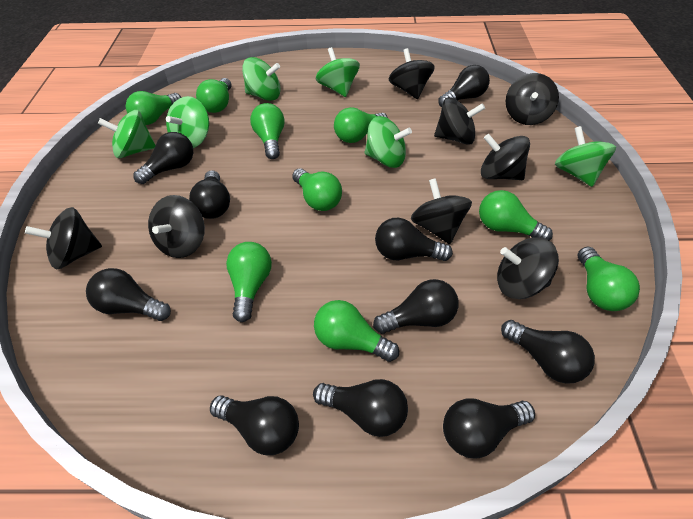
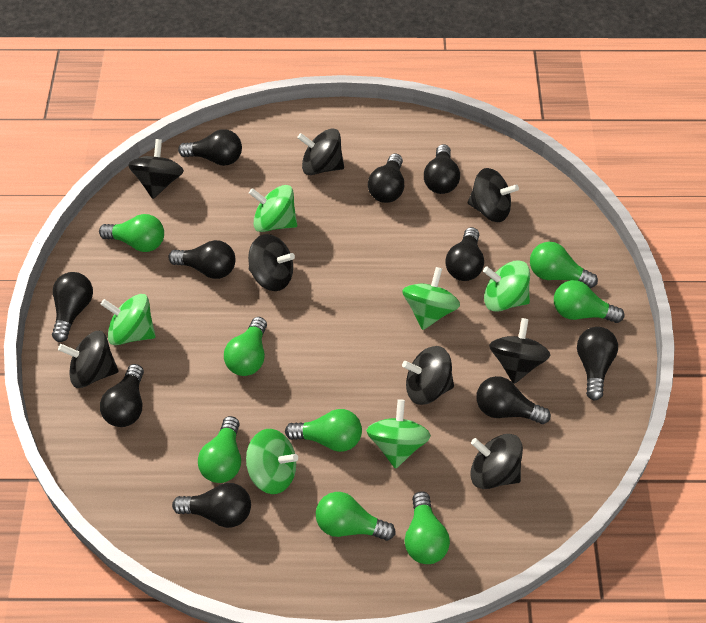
green light bulb: 9 -> 8

